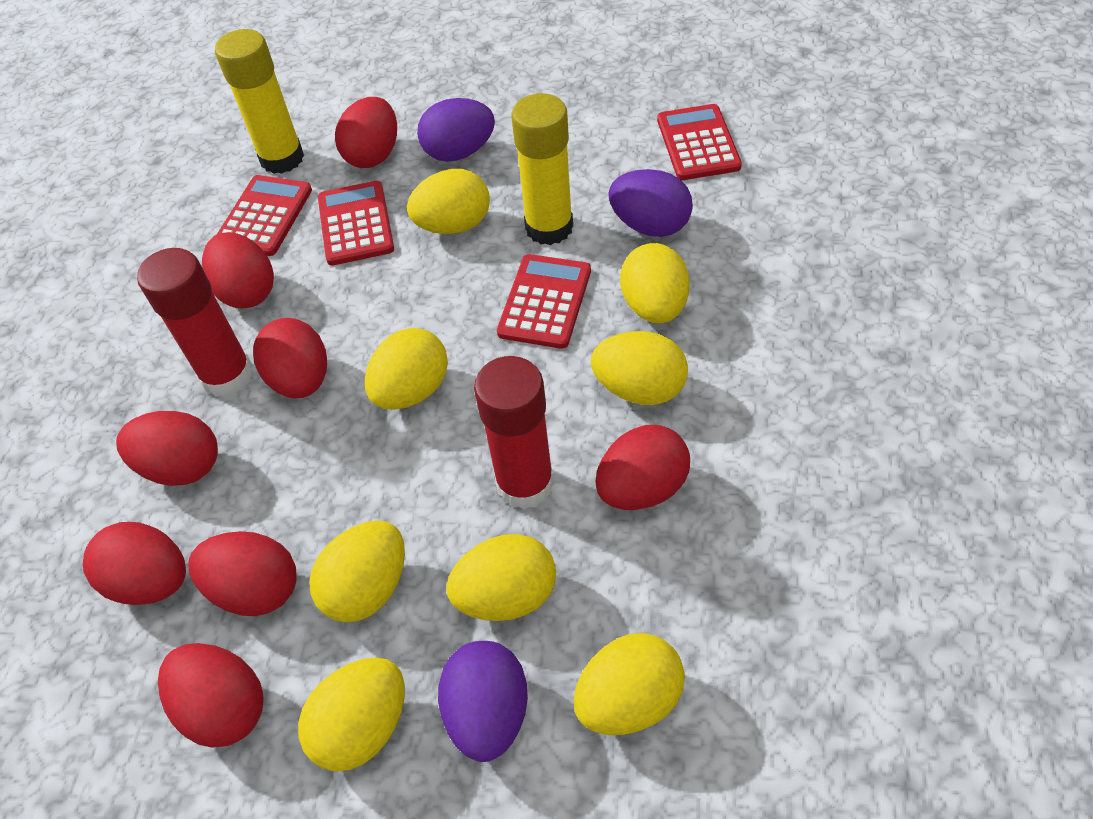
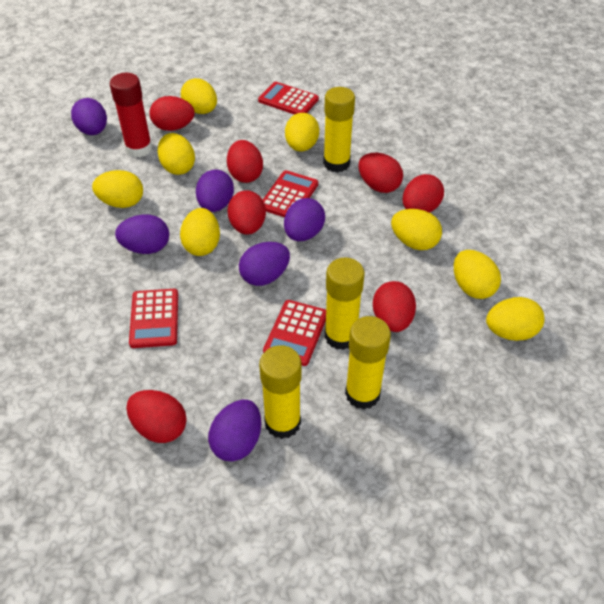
purple egg: 3 -> 6
red egg: 8 -> 7
red glue stick: 2 -> 1
yellow glue stick: 2 -> 4

